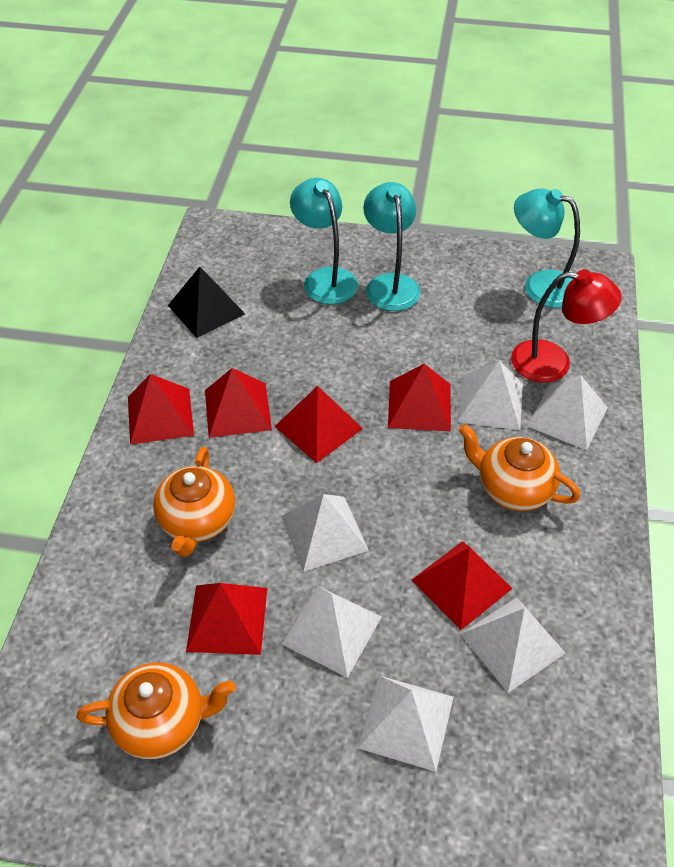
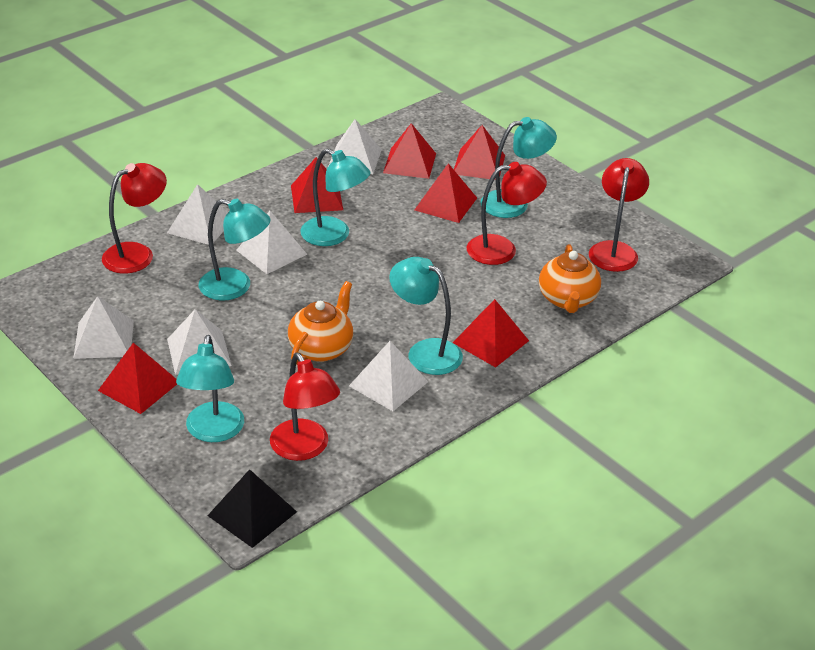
orange teapot: 3 -> 2
red lamp: 1 -> 4
turquoise lamp: 3 -> 5

